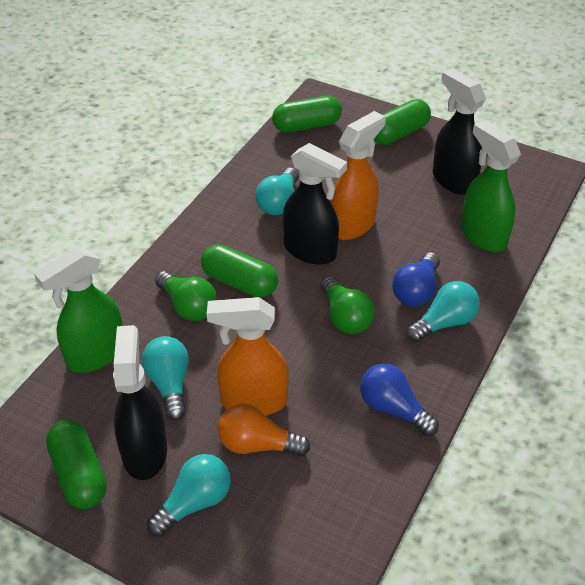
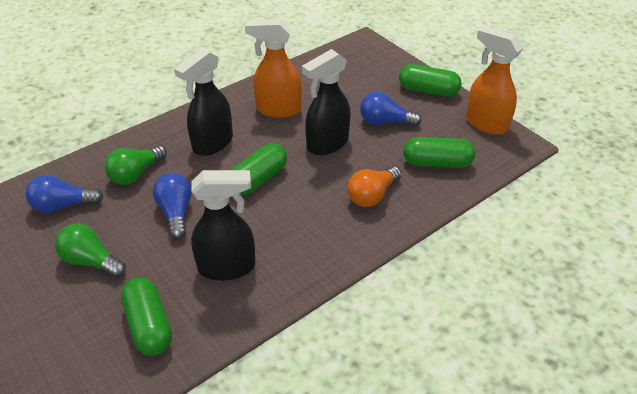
blue light bulb: 2 -> 3
green spray bottle: 2 -> 0
turquoise light bulb: 4 -> 0

